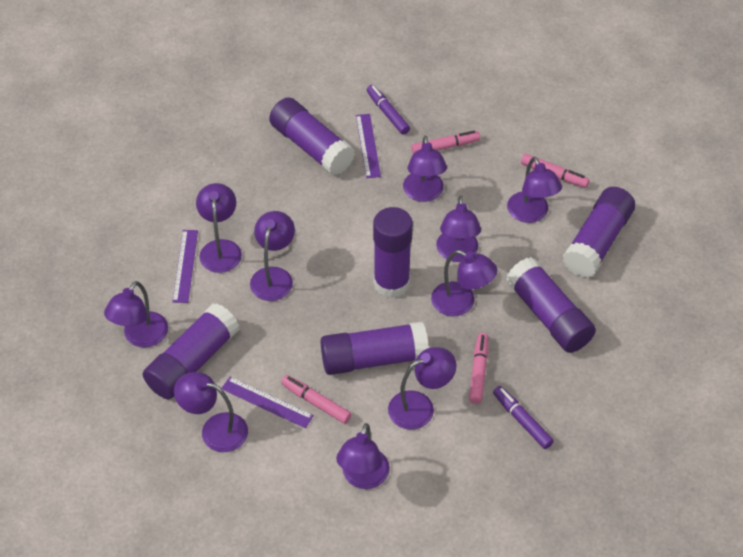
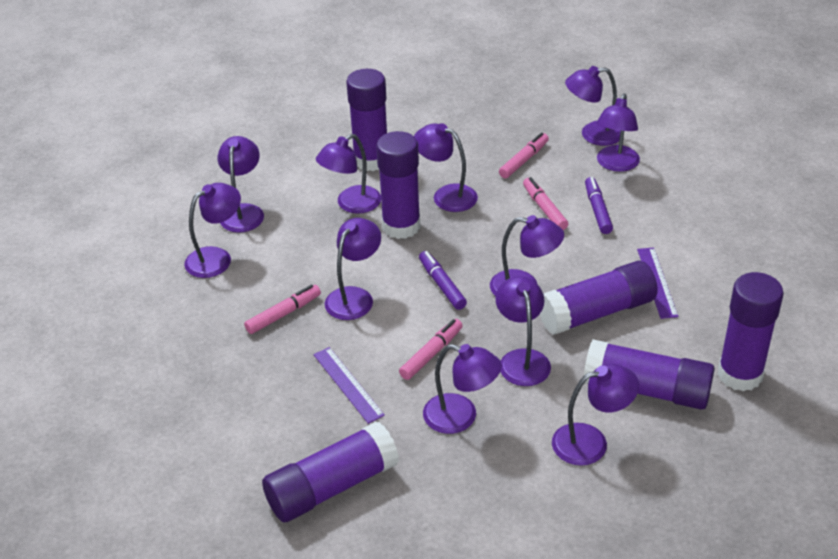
purple lamp: 10 -> 11
purple ruler: 3 -> 2

